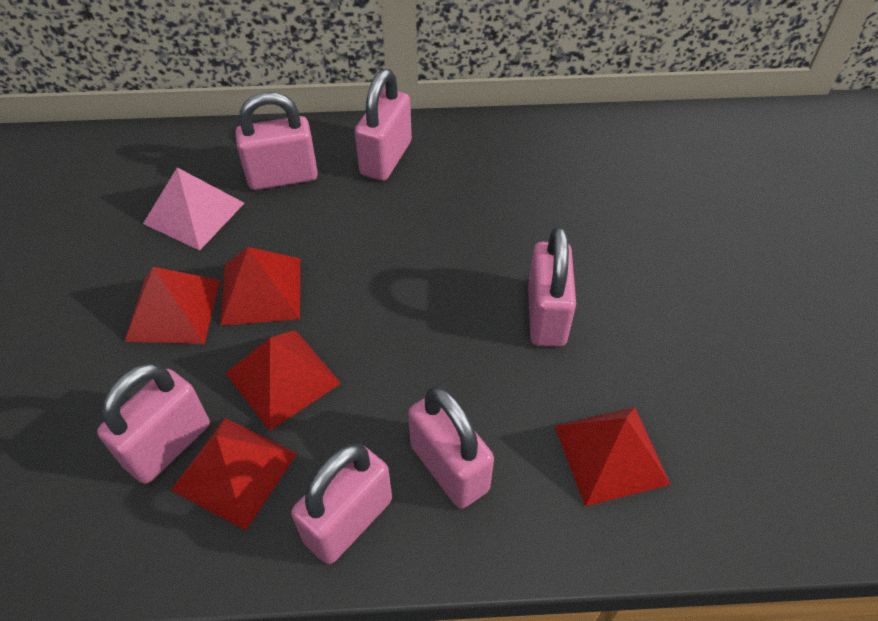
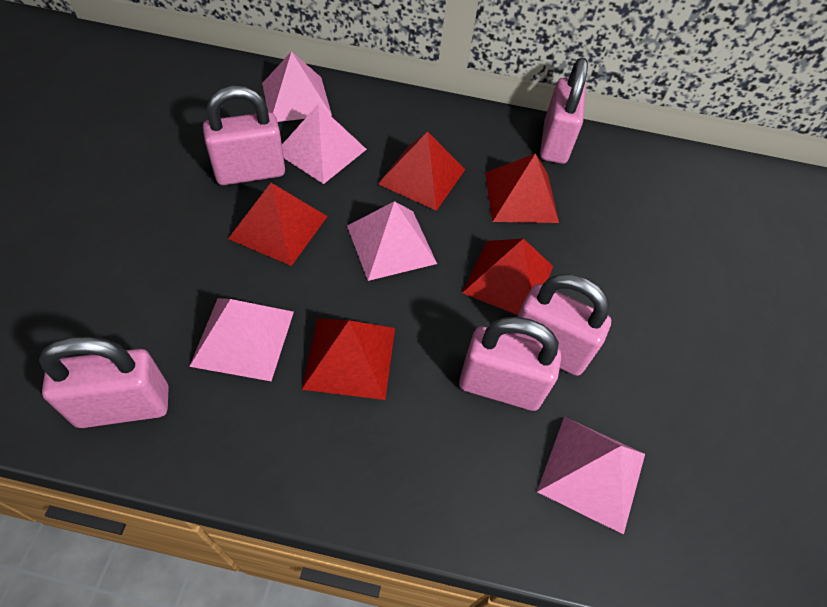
pink padlock: 6 -> 5
pink pyramid: 1 -> 5

